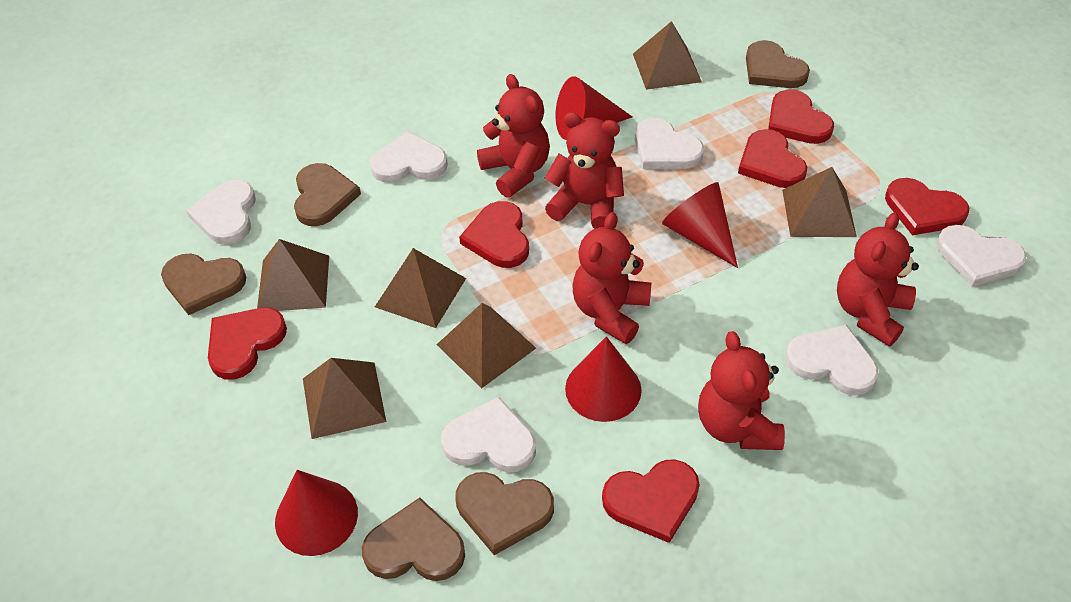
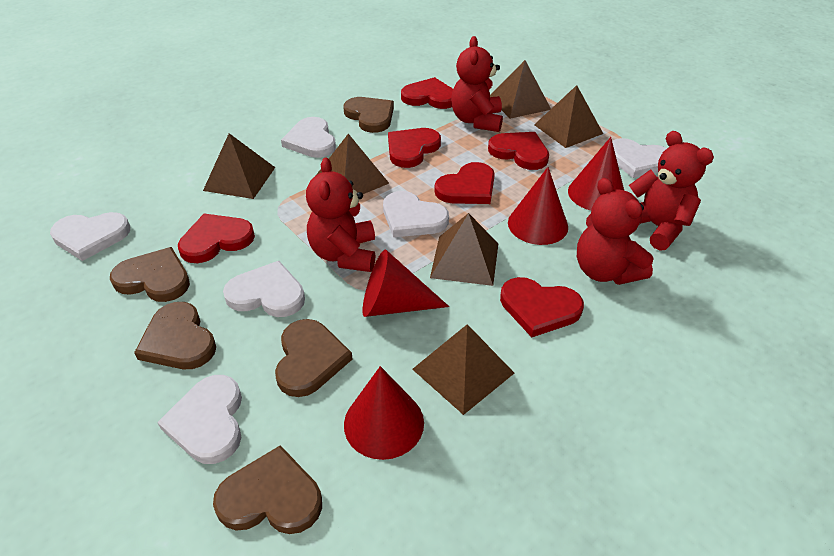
red teddy bear: 5 -> 4

